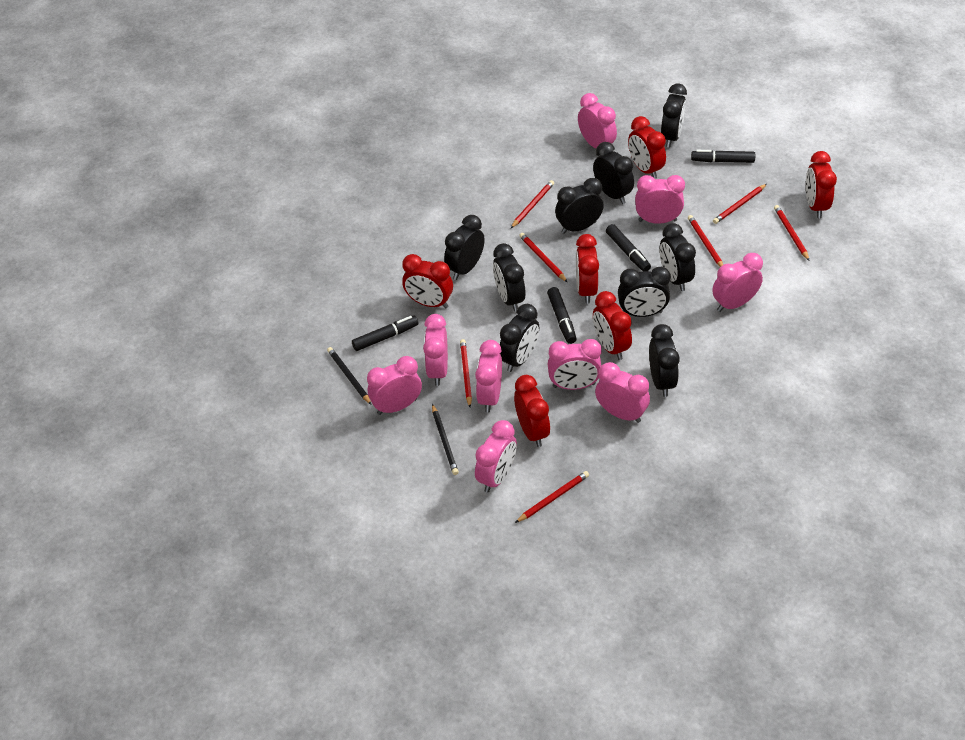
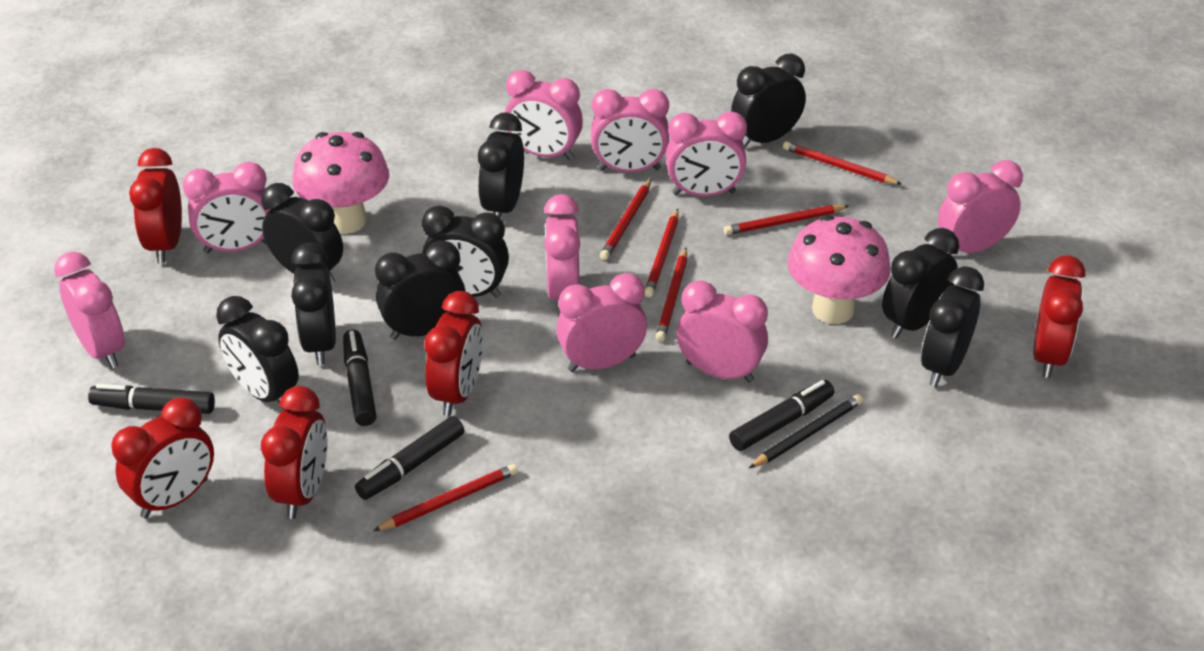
black pencil: 2 -> 1
pink mushroom: 0 -> 2
red clock: 6 -> 5
red pencil: 7 -> 6

